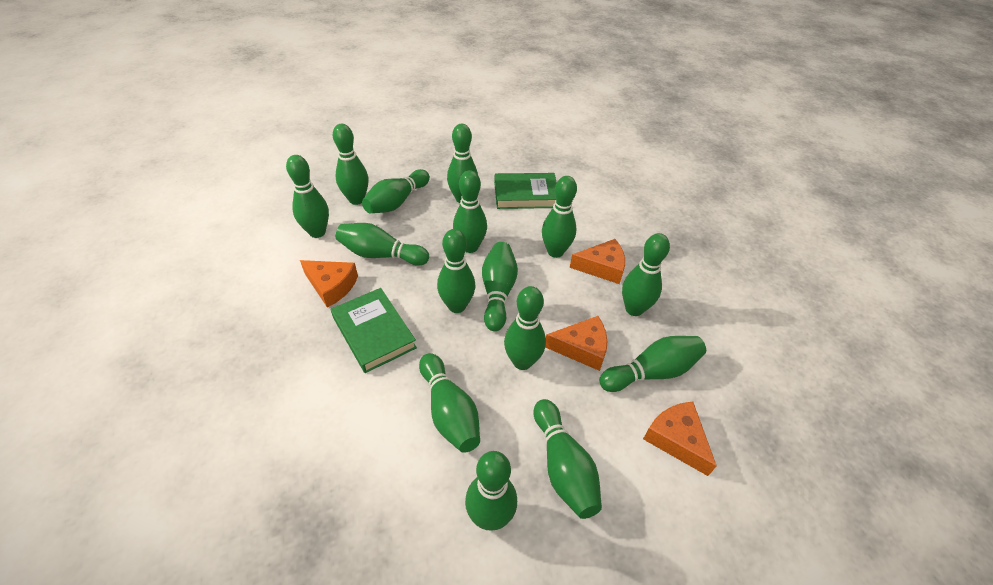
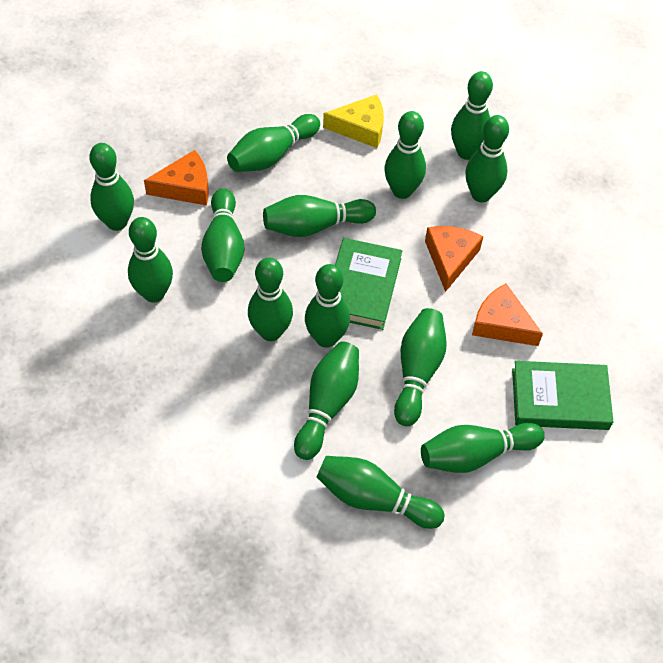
green bowling pin: 15 -> 14
orange cheese: 4 -> 3
yellow cheese: 0 -> 1

